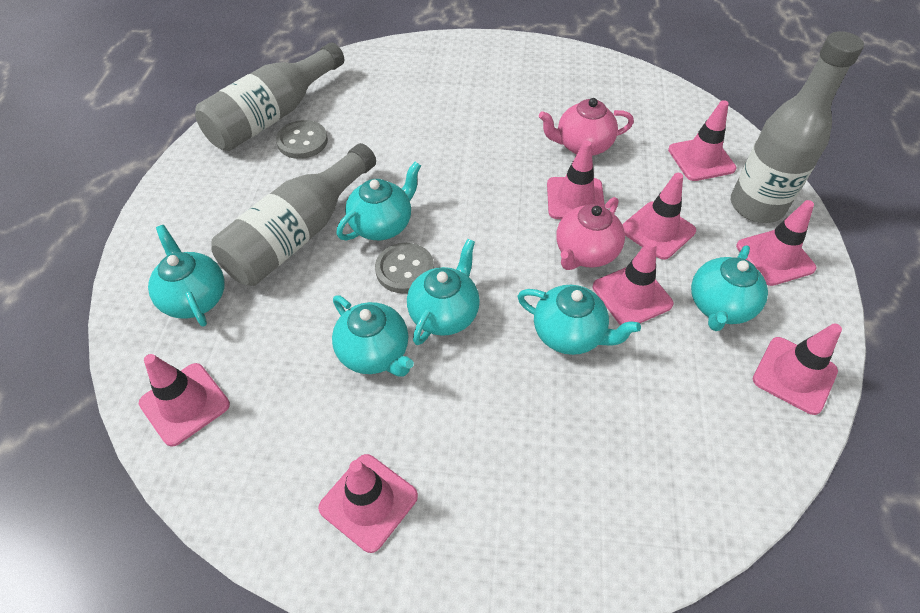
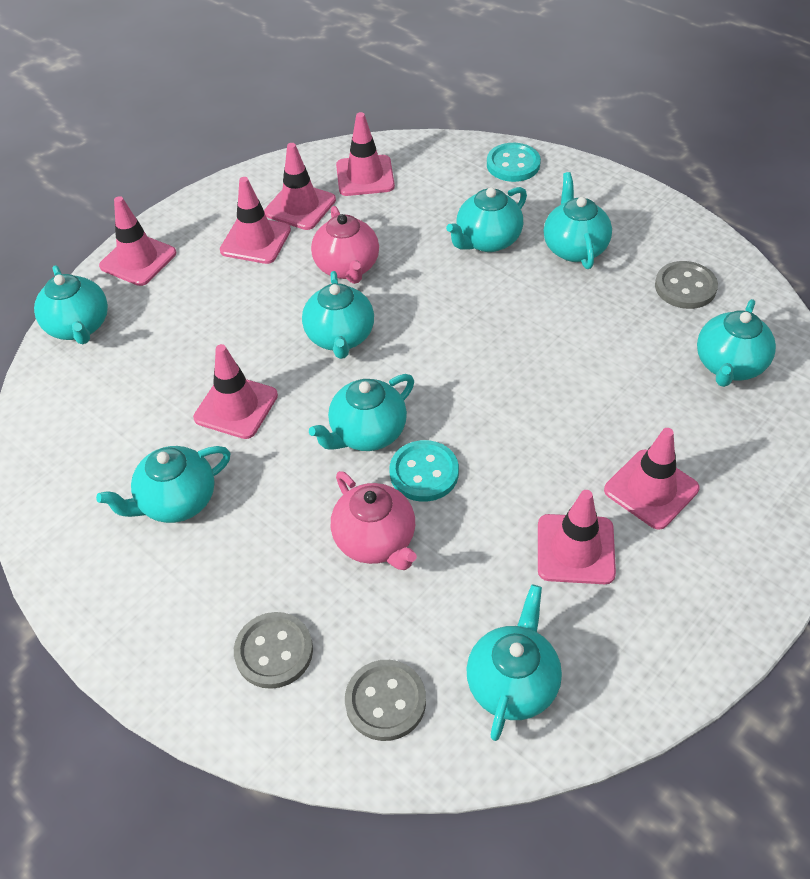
grey bottle: 3 -> 0
grey button: 2 -> 3
pink traffic cone: 8 -> 7
turquoise button: 0 -> 2
turquoise teapot: 6 -> 8

